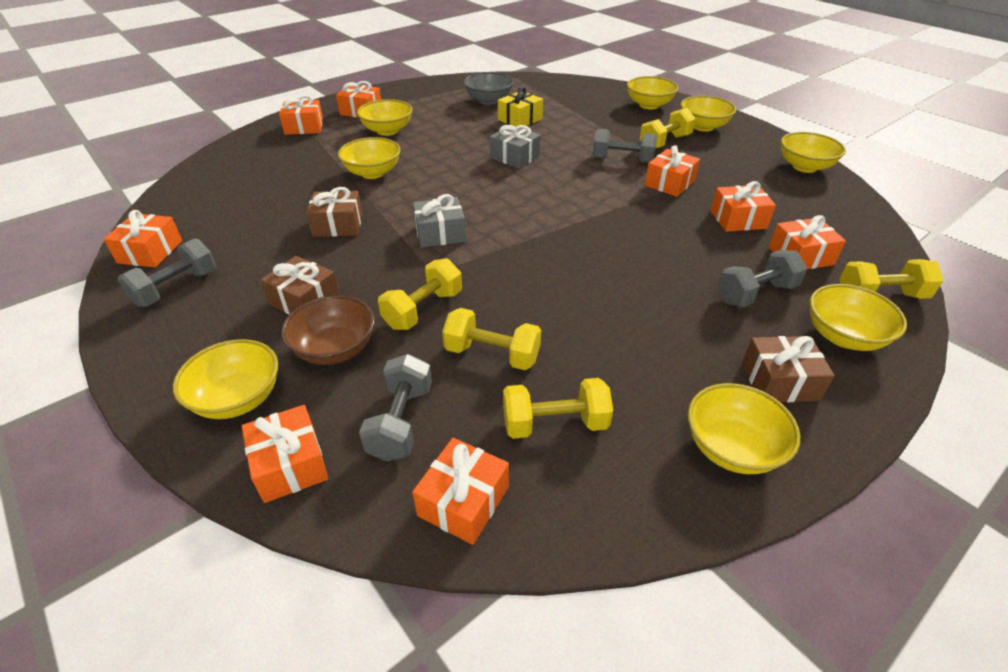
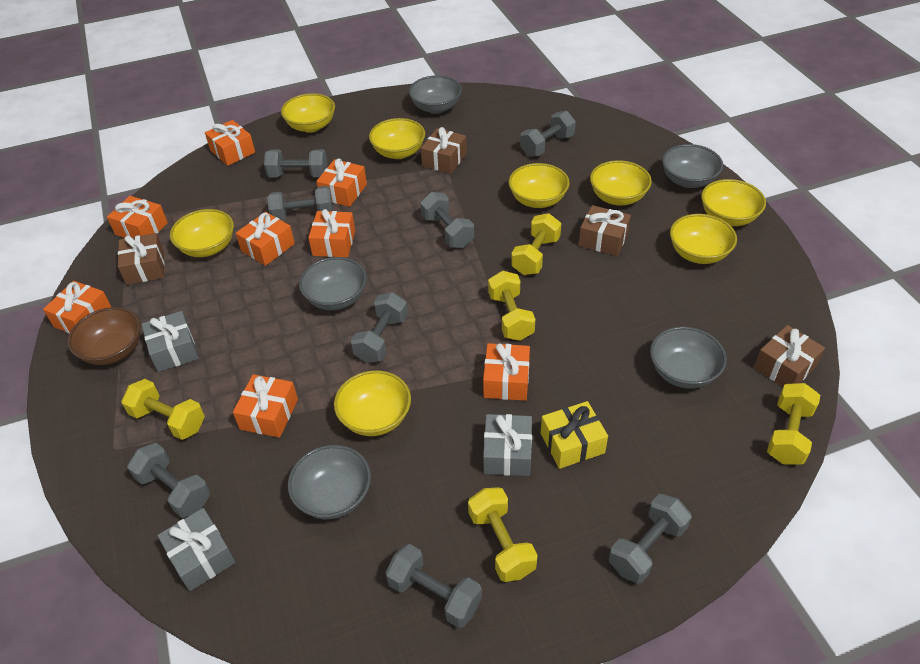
brown gift: 3 -> 4
grey bowl: 1 -> 5
grey dumbbell: 4 -> 8
grey gift: 2 -> 3

